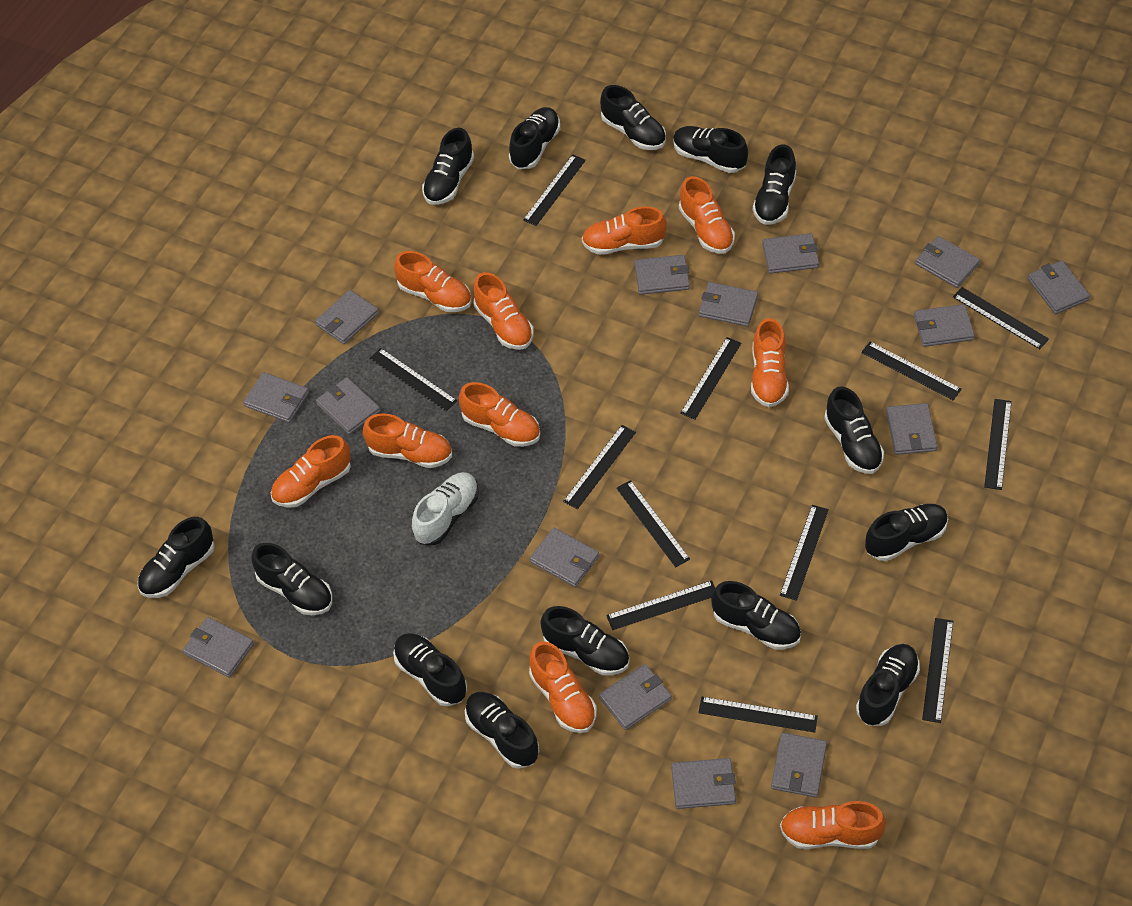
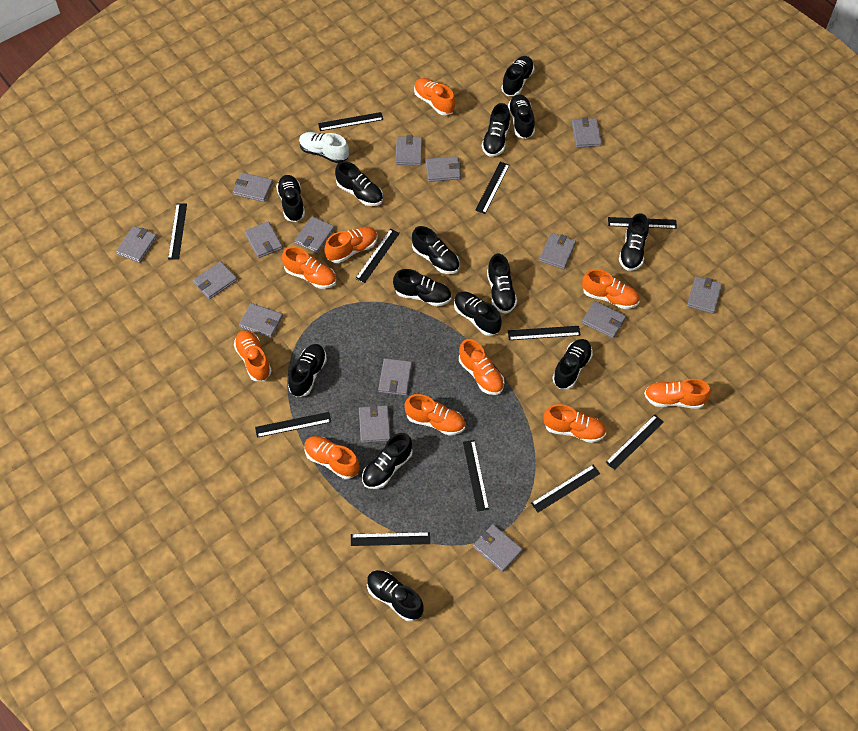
black ruler: 12 -> 11

